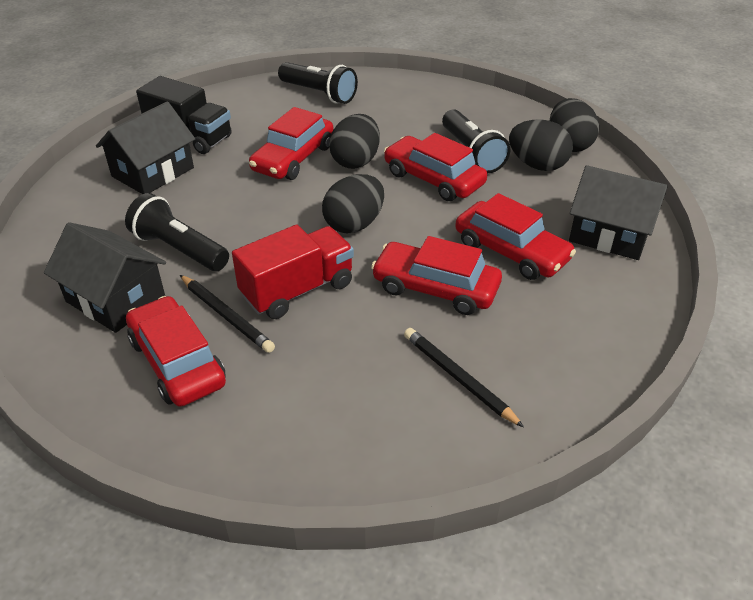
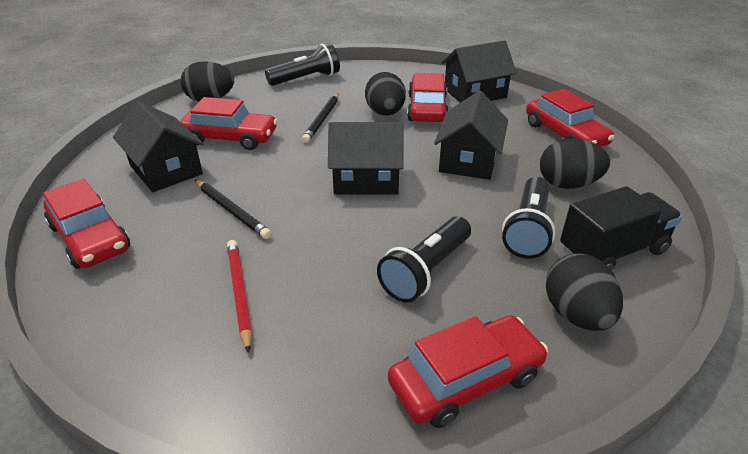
black house: 3 -> 4
red pencil: 0 -> 1
red truck: 1 -> 0

